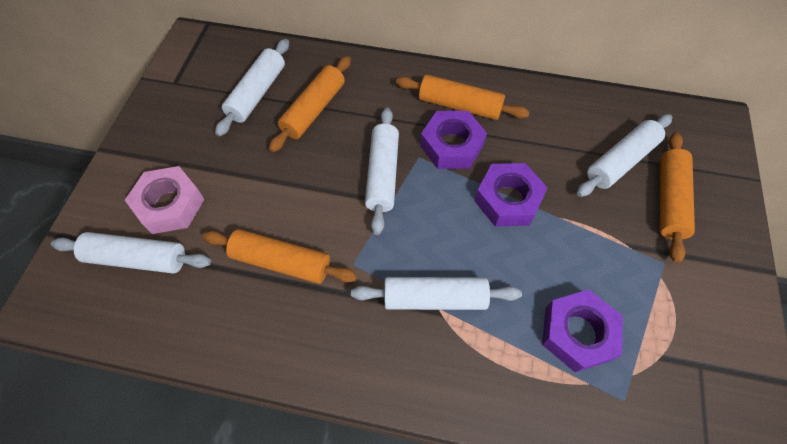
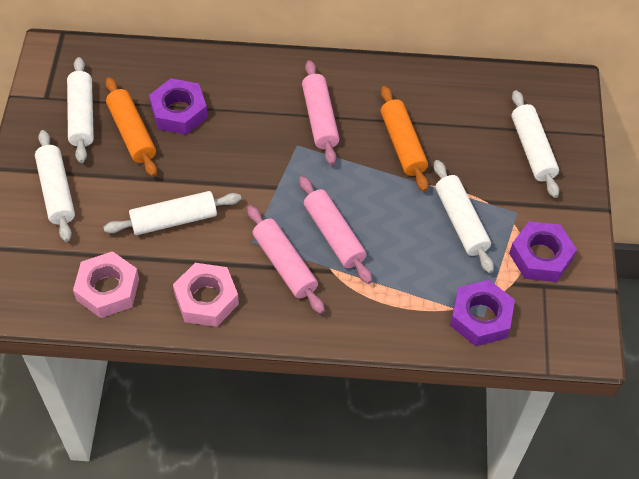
orange rolling pin: 4 -> 2
pink nut: 1 -> 2
pink rolling pin: 0 -> 3

